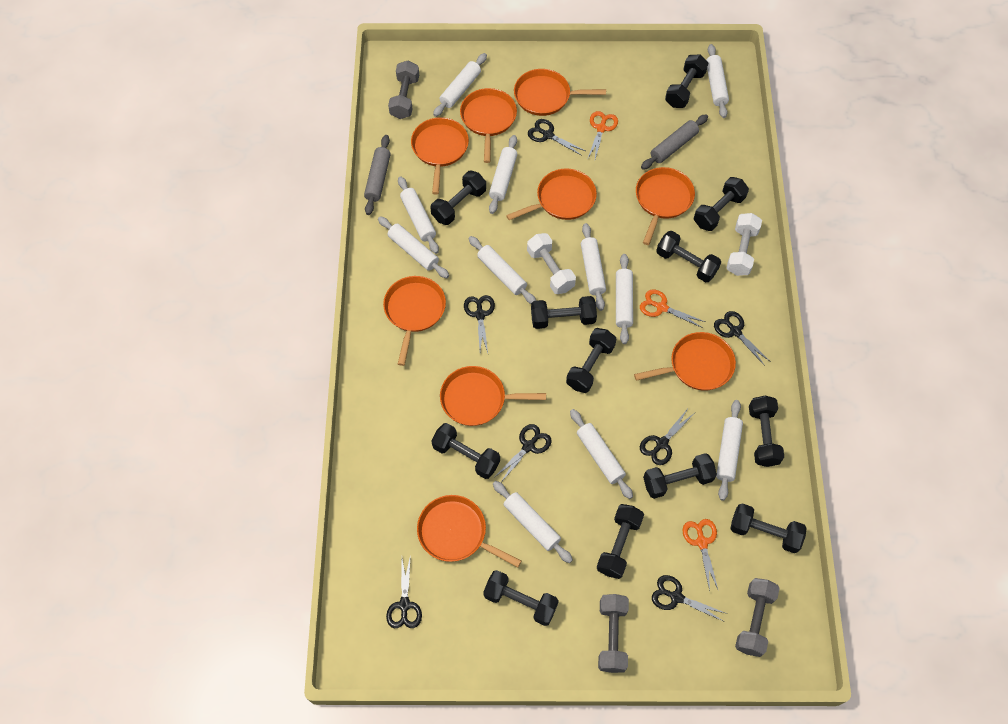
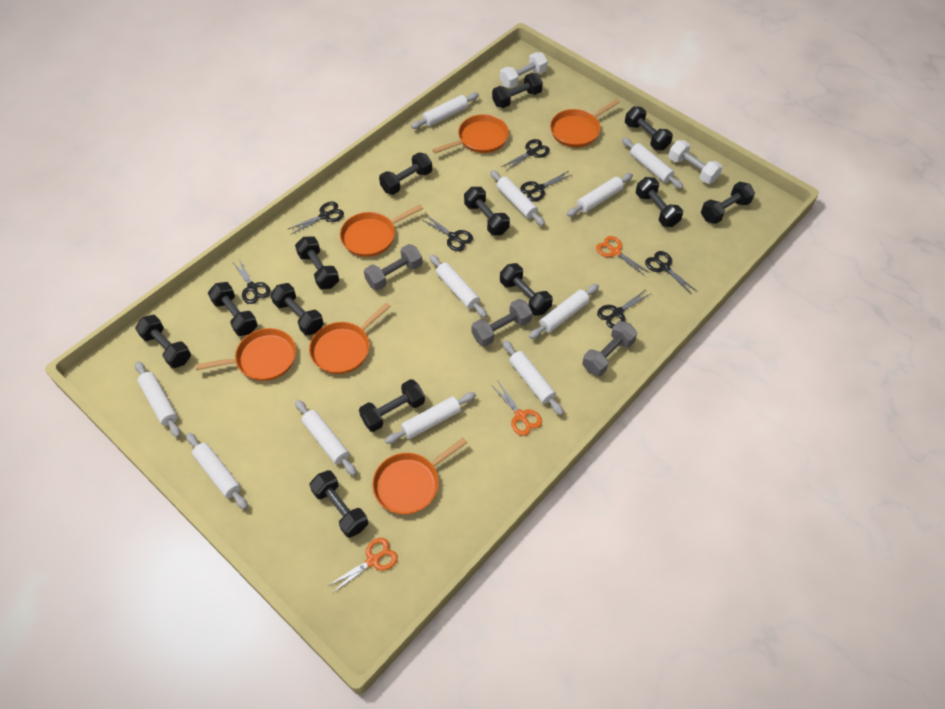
black dumbbell: 12 -> 13
grey rolling pin: 2 -> 0
orange pan: 9 -> 6

